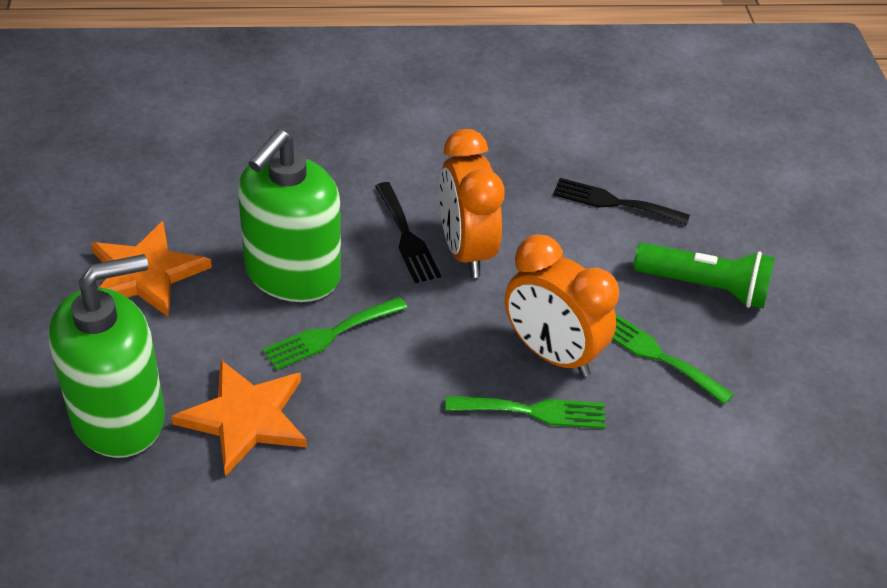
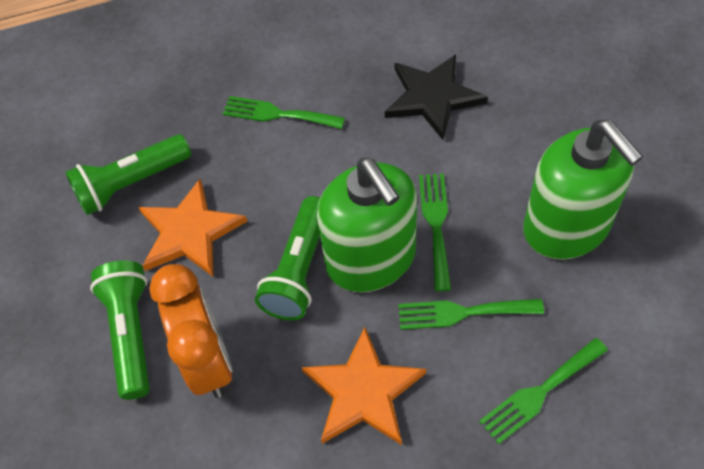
black fork: 2 -> 0
black star: 0 -> 1
green flashlight: 1 -> 3
green fork: 3 -> 4
orange clock: 2 -> 1

